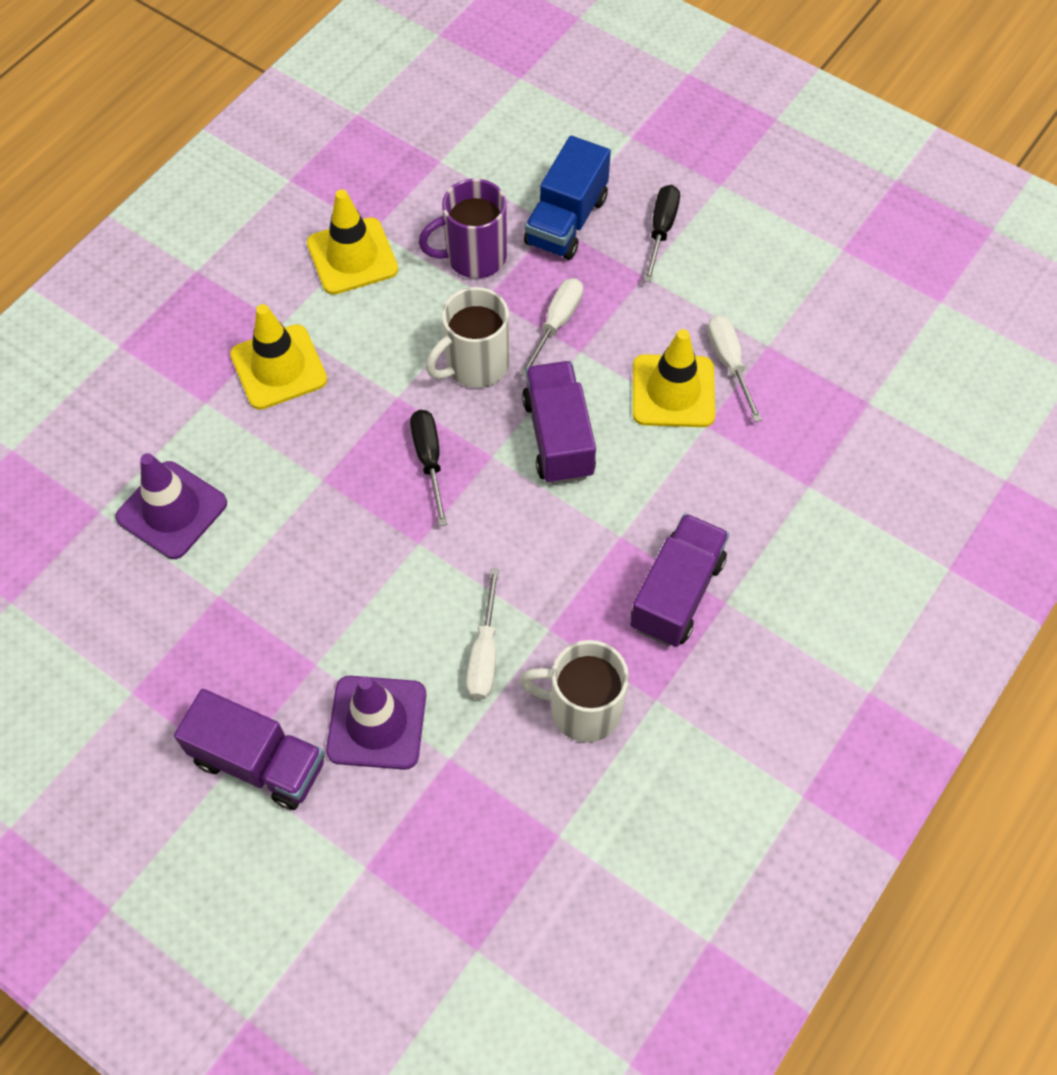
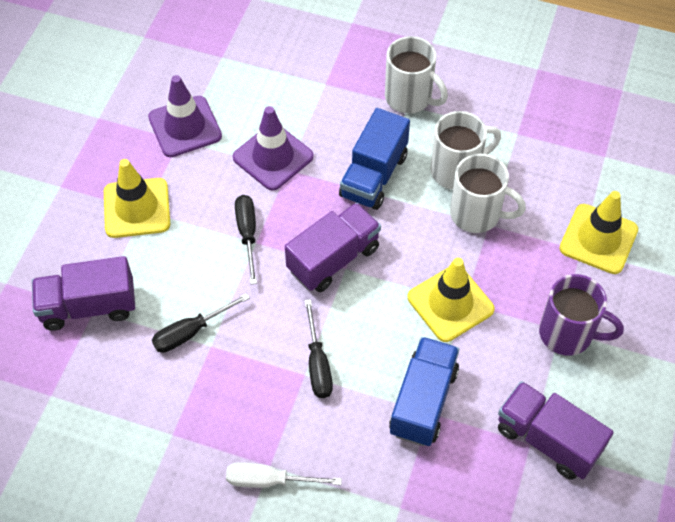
black screwdriver: 2 -> 3
blue truck: 1 -> 2
white mug: 2 -> 3
white screwdriver: 3 -> 1

